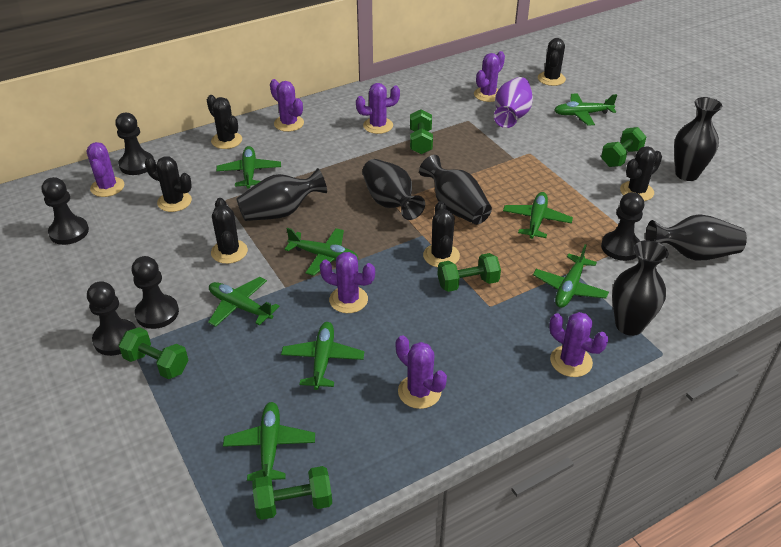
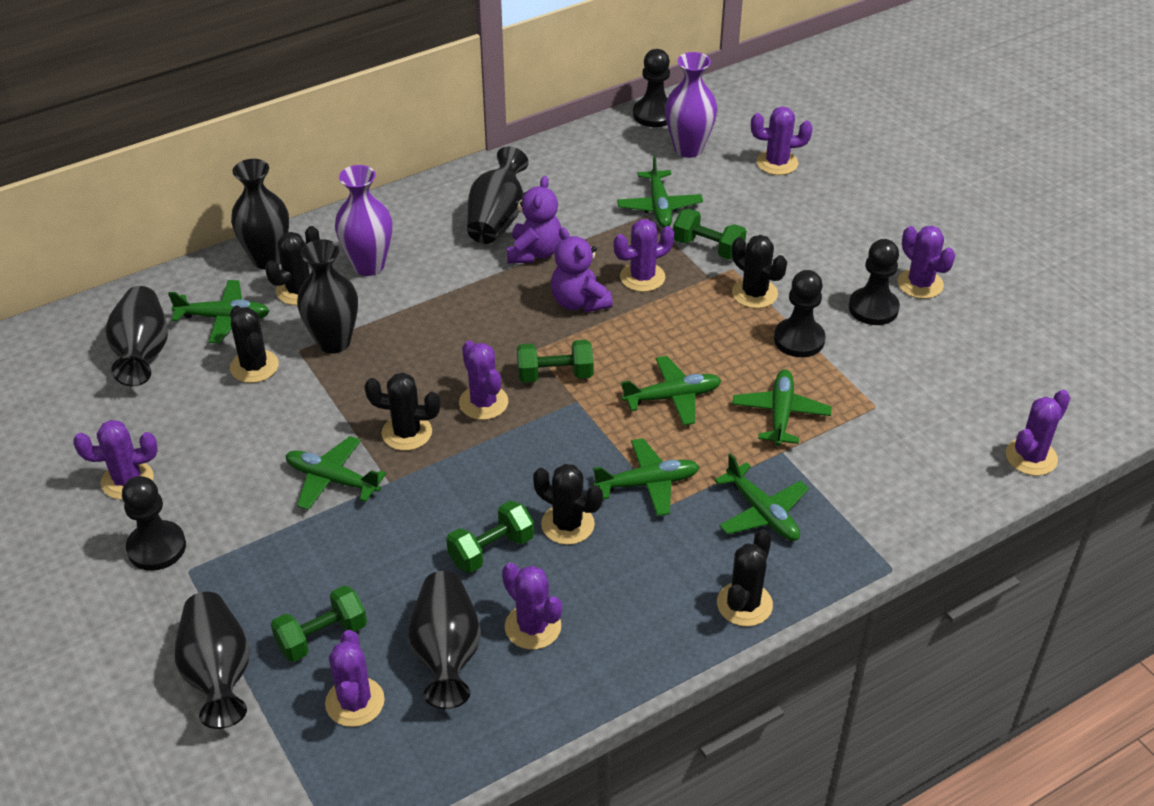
black pawn: 5 -> 4
green dumbbell: 5 -> 4
green plane: 8 -> 7
purple cactus: 7 -> 8
purple teddy bear: 0 -> 2
purple vase: 1 -> 2

